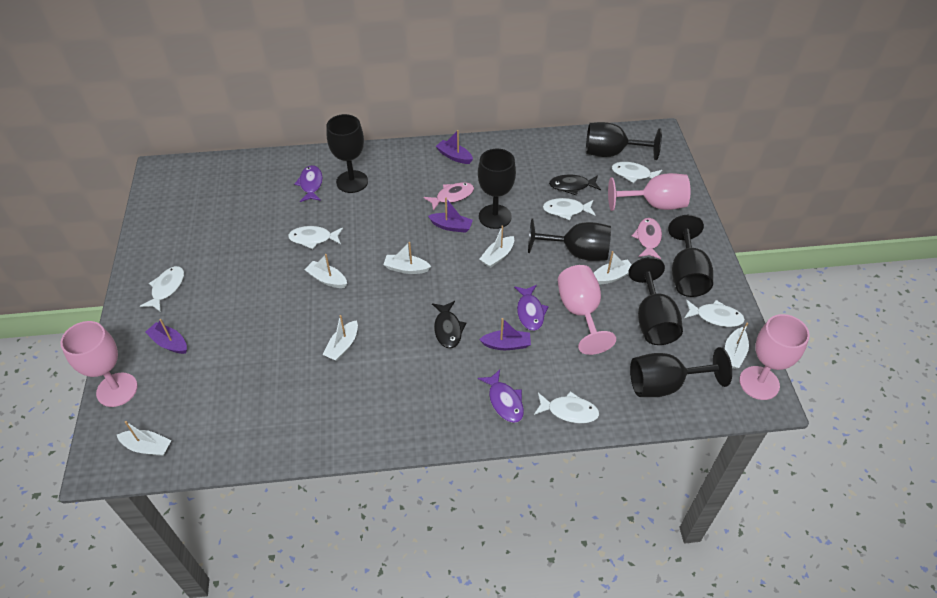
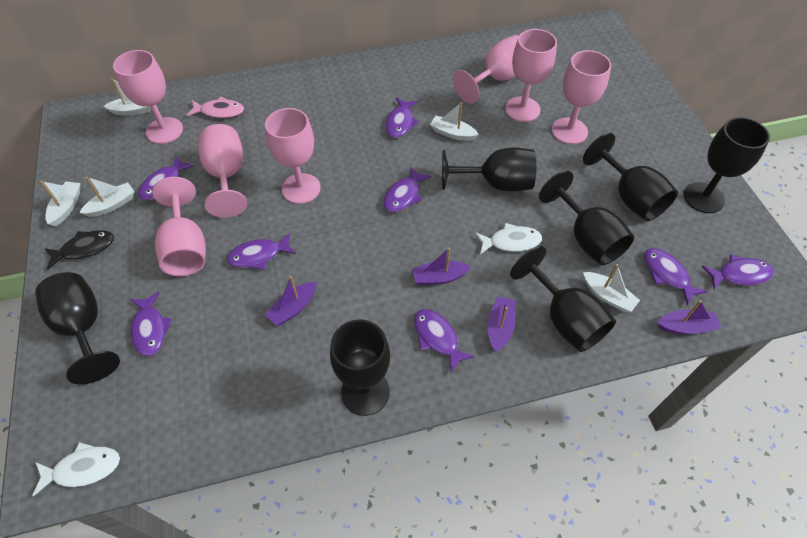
black fish: 2 -> 1
pink fish: 2 -> 1
pink goblet: 4 -> 7
purple fish: 3 -> 8
white boat: 7 -> 5
white fish: 6 -> 2

